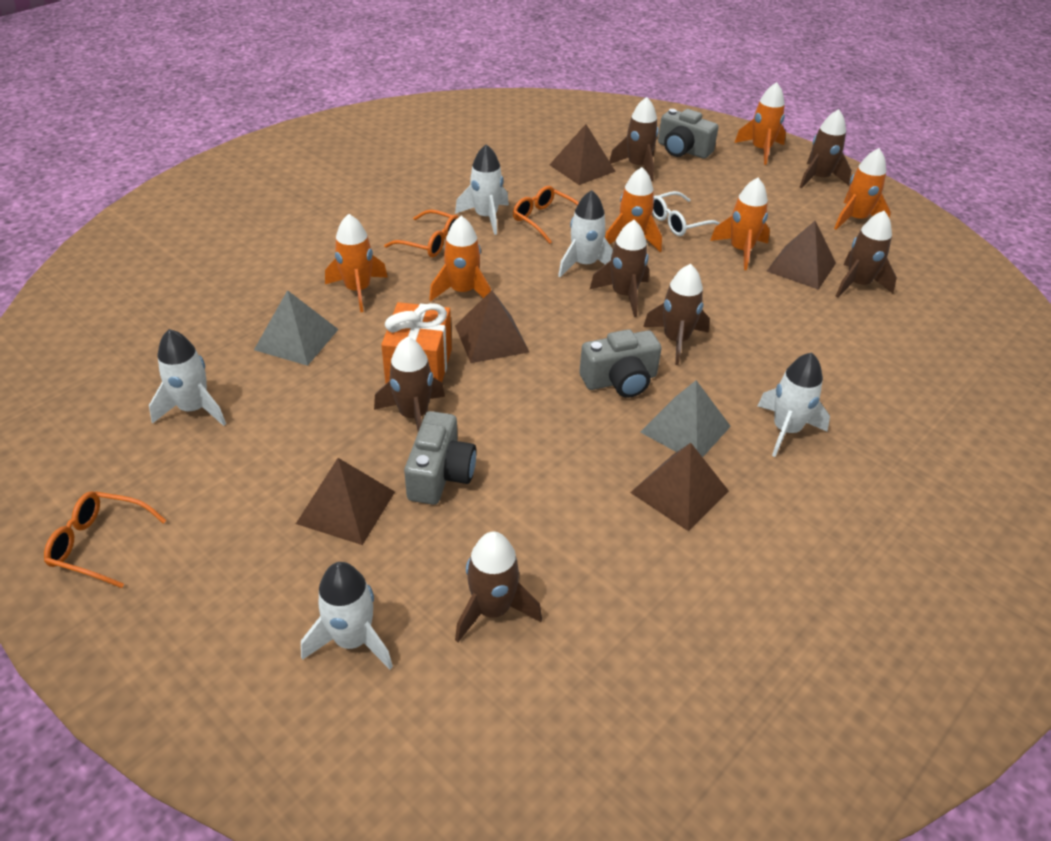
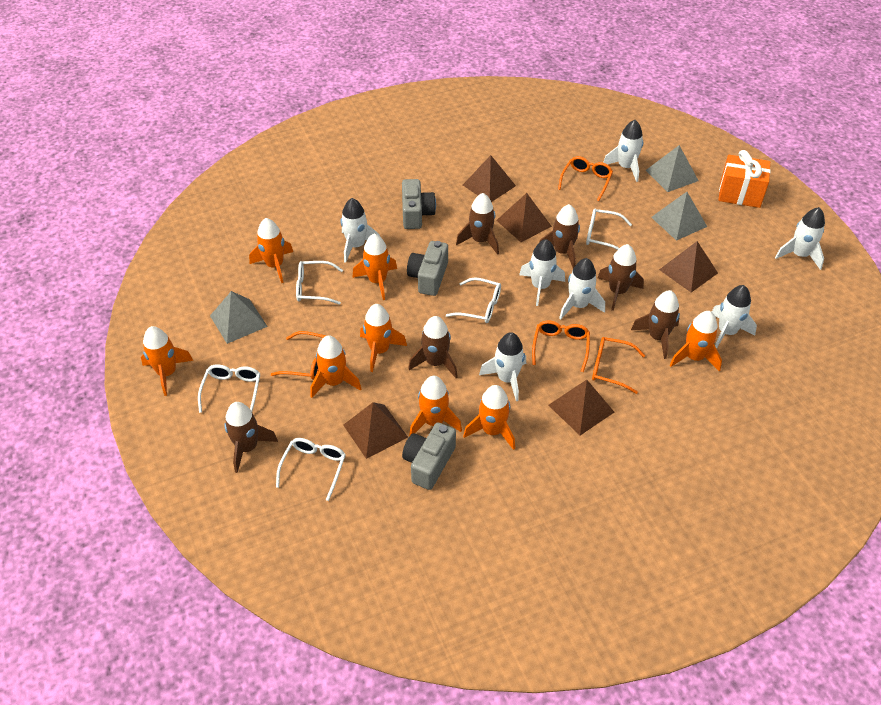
brown rocket: 7 -> 6
grey pyramid: 2 -> 3
orange glasses: 3 -> 4
orange rocket: 6 -> 8
white glasses: 1 -> 5
white rocket: 5 -> 7

